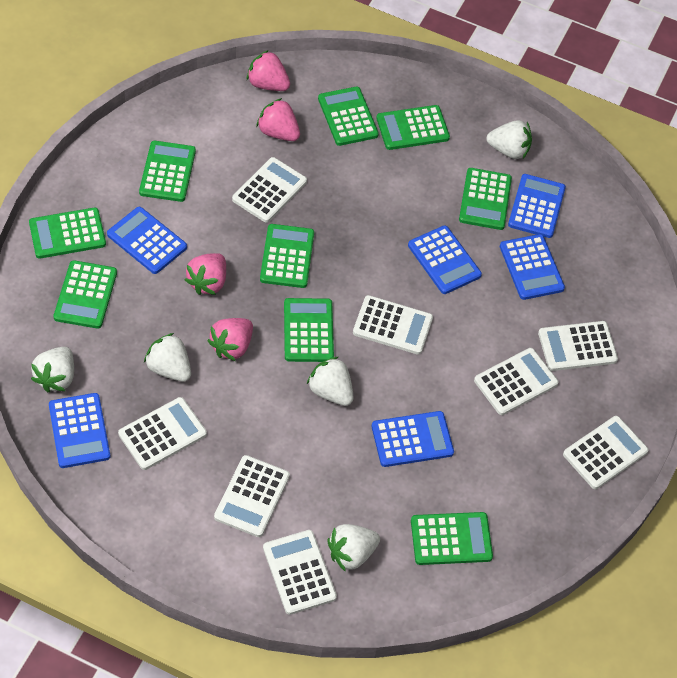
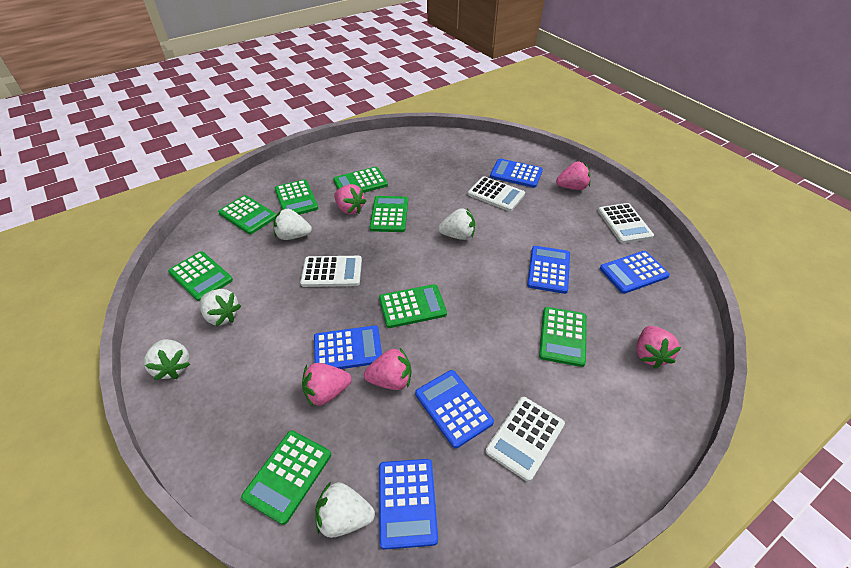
green calculator: 9 -> 8
pink strawberry: 4 -> 5
white calculator: 8 -> 4

